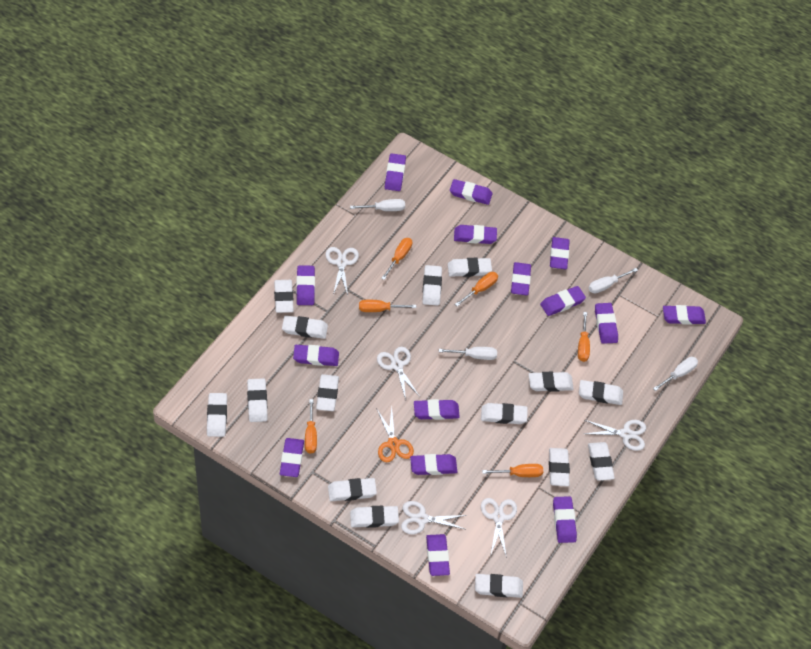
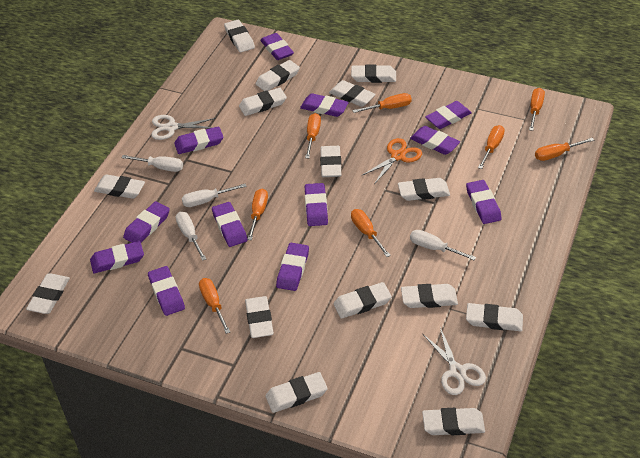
orange screwdriver: 6 -> 8
purple eraser: 15 -> 12
white scissors: 5 -> 2

